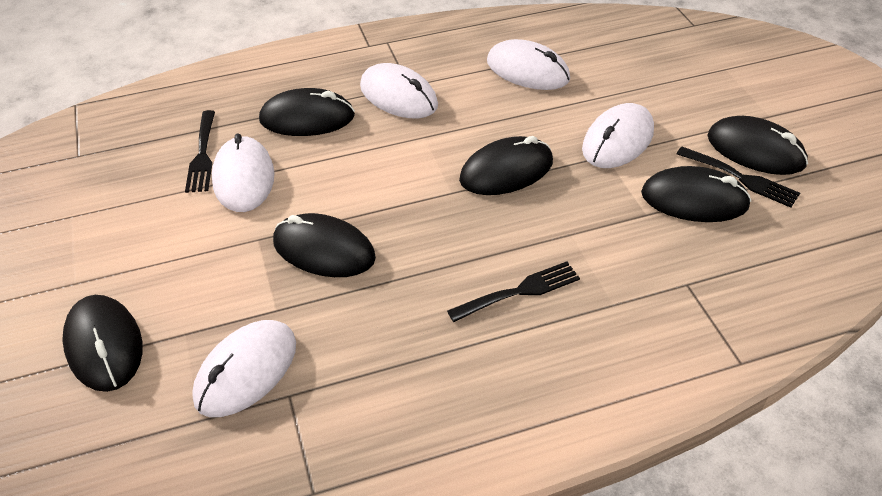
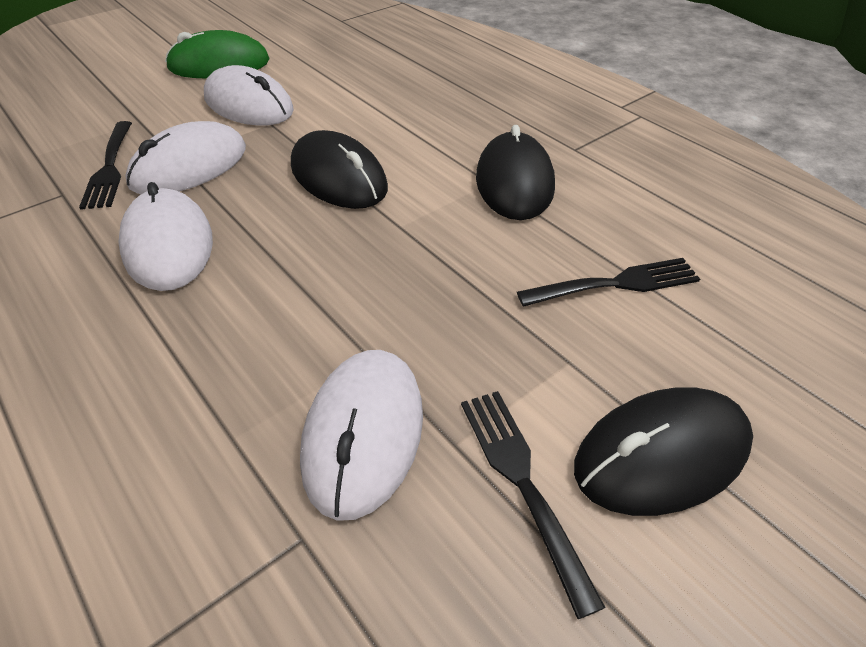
black mouse: 6 -> 3
green mouse: 0 -> 1
white mouse: 5 -> 4

